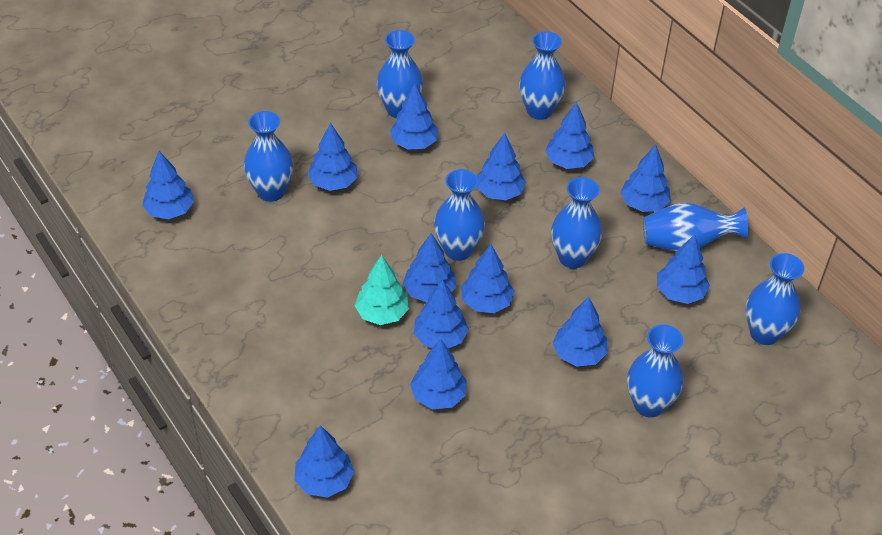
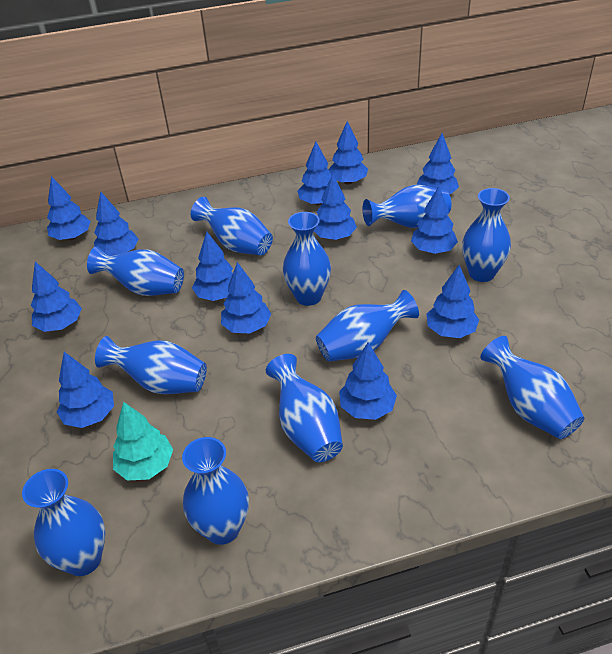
blue vase: 8 -> 11

